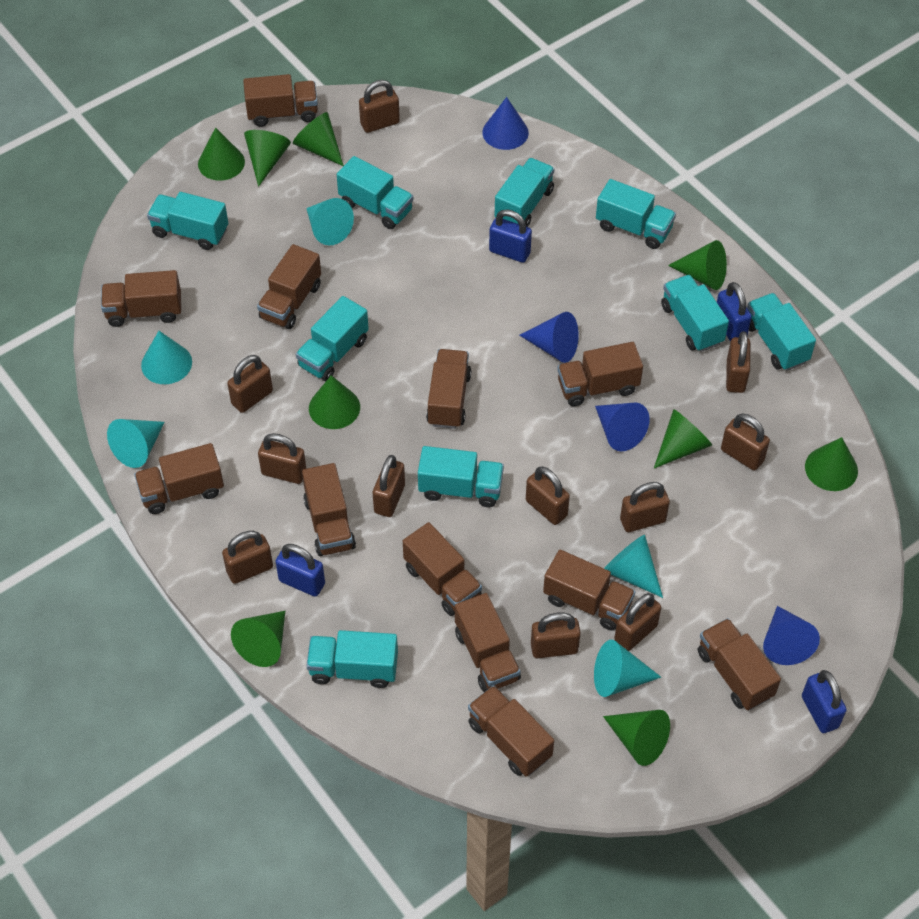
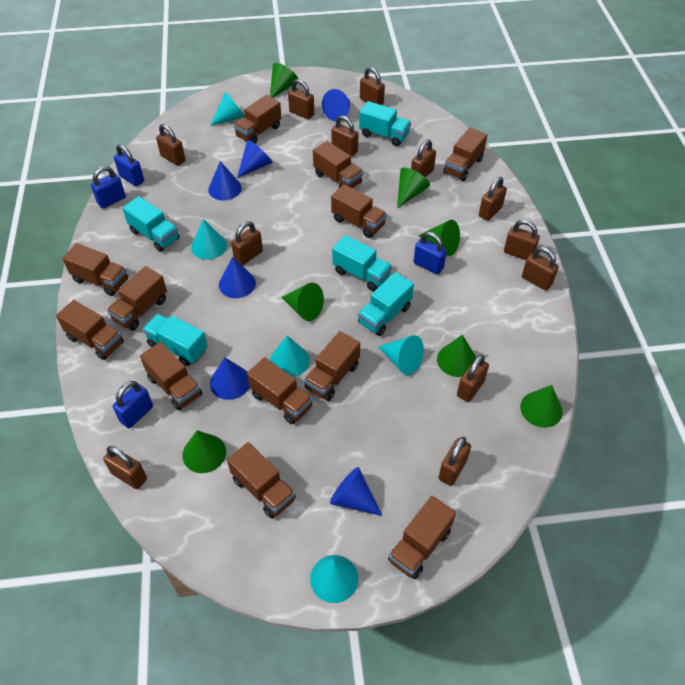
blue cone: 4 -> 6
brown padlock: 11 -> 12
green cone: 9 -> 7
turquoise truck: 9 -> 5

